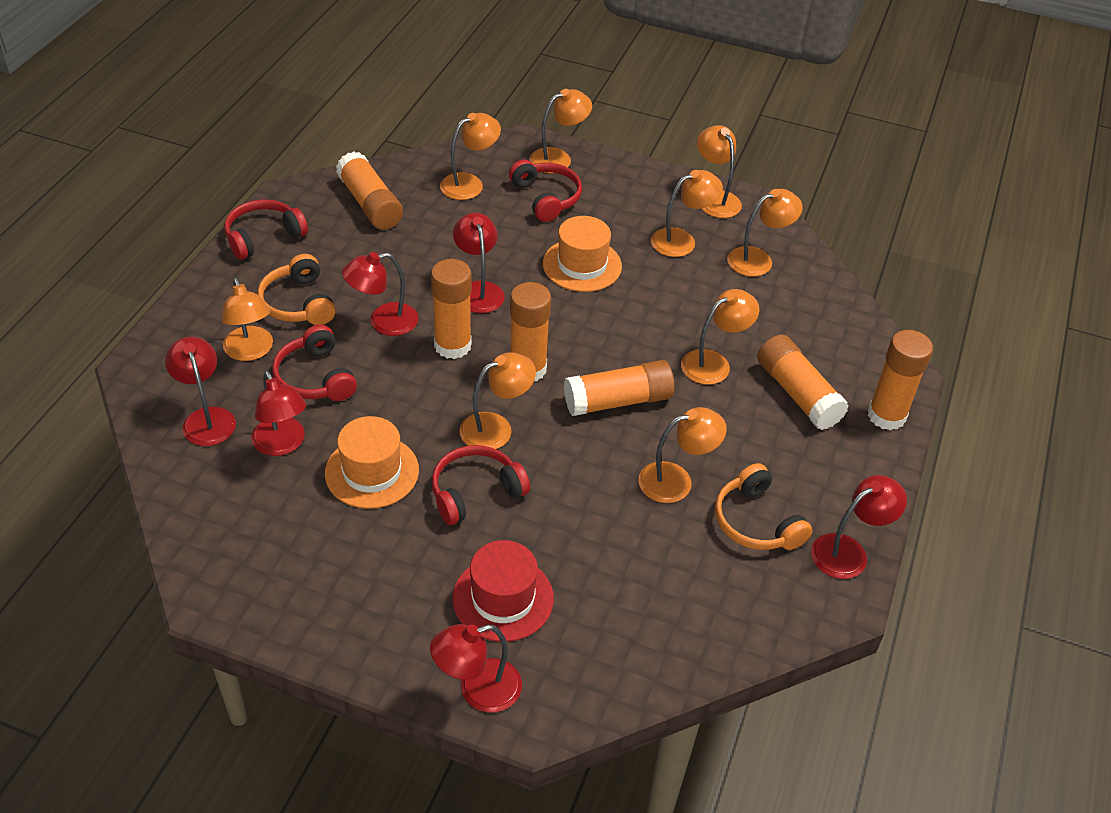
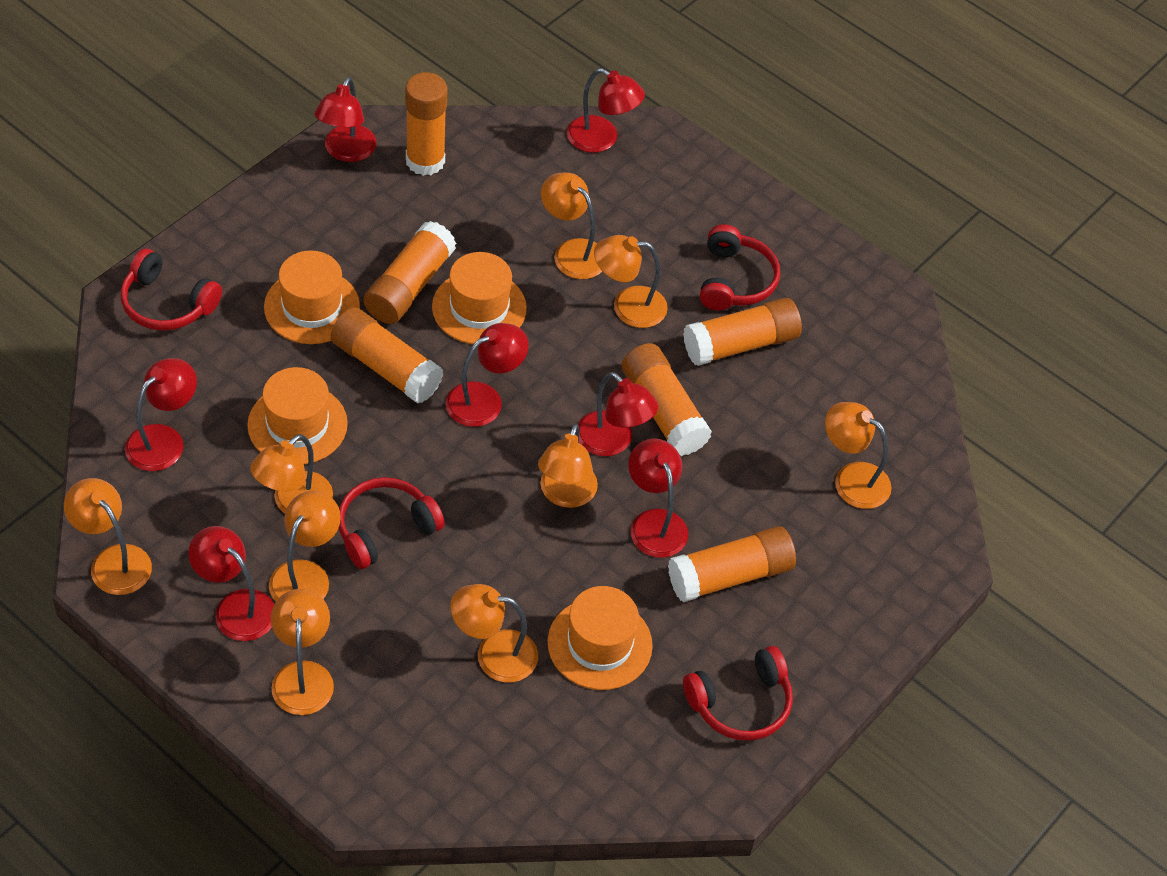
orange hat: 2 -> 4
orange headphones: 2 -> 0
red hat: 1 -> 0
red lamp: 6 -> 7

